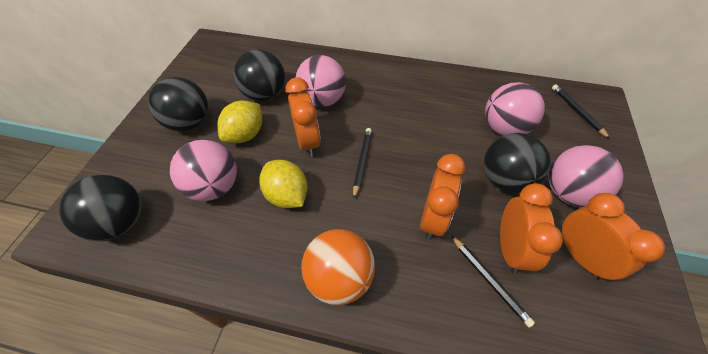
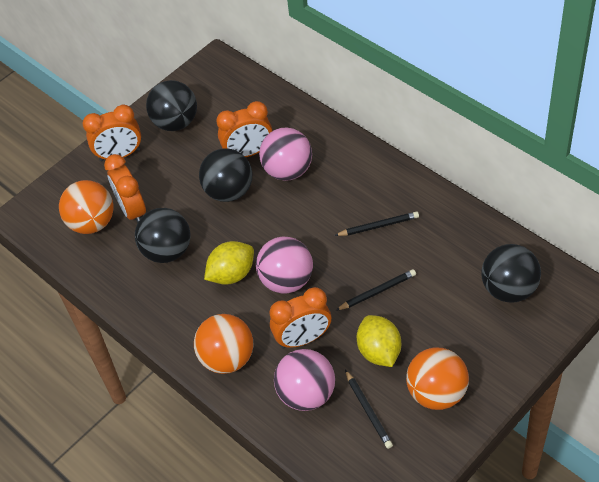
orange ball: 1 -> 3
pink ball: 4 -> 3

